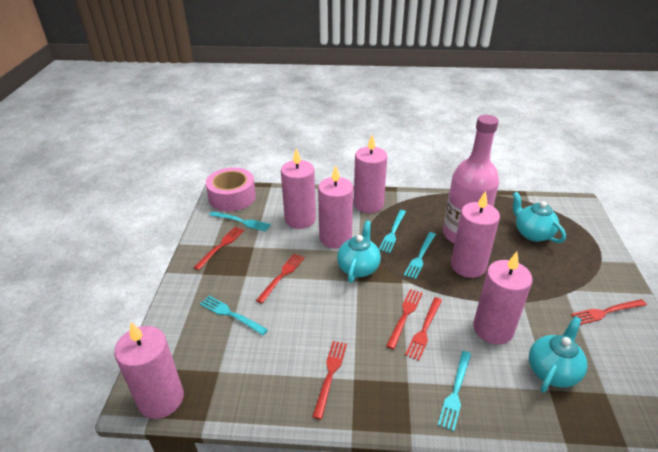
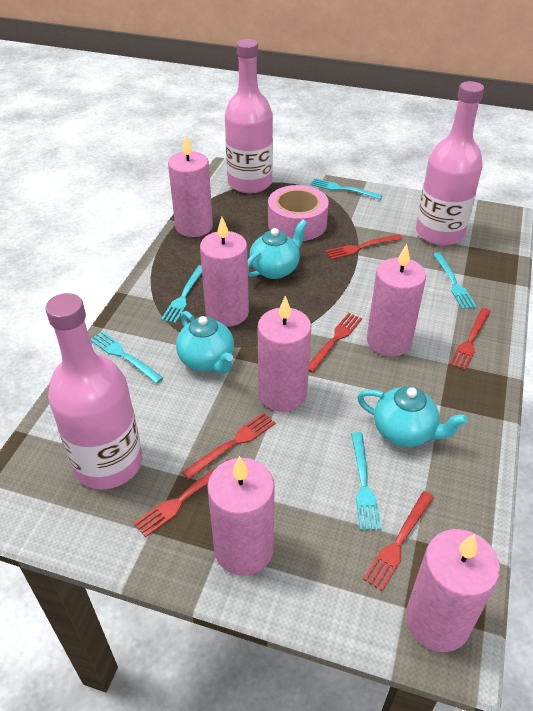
pink bottle: 1 -> 3

